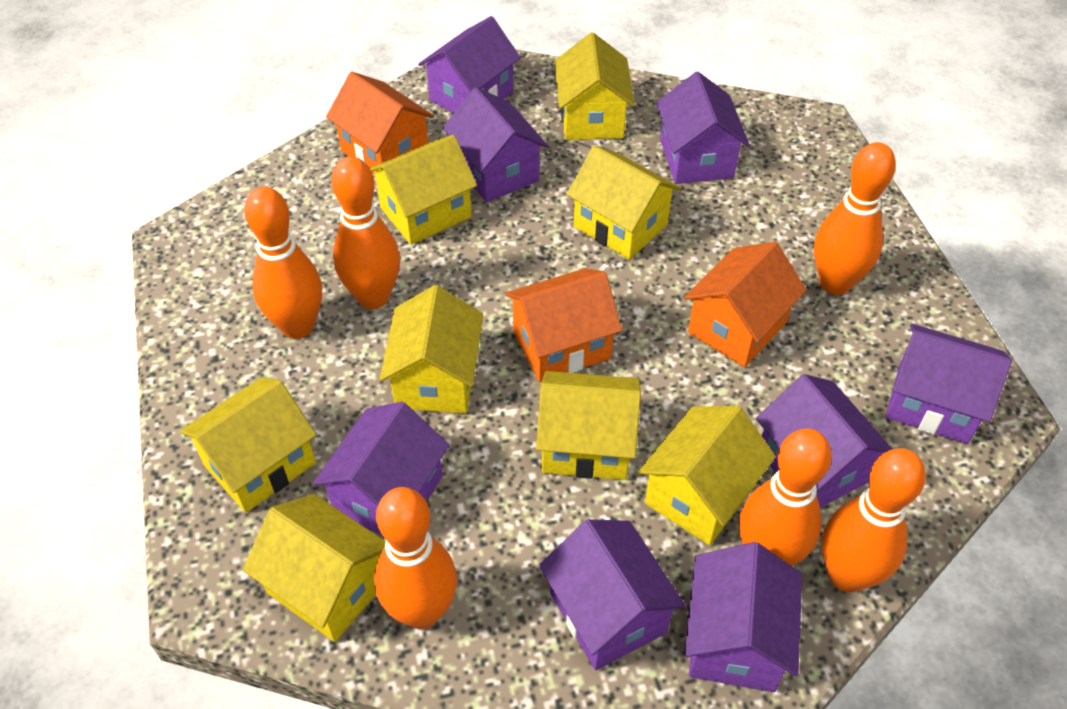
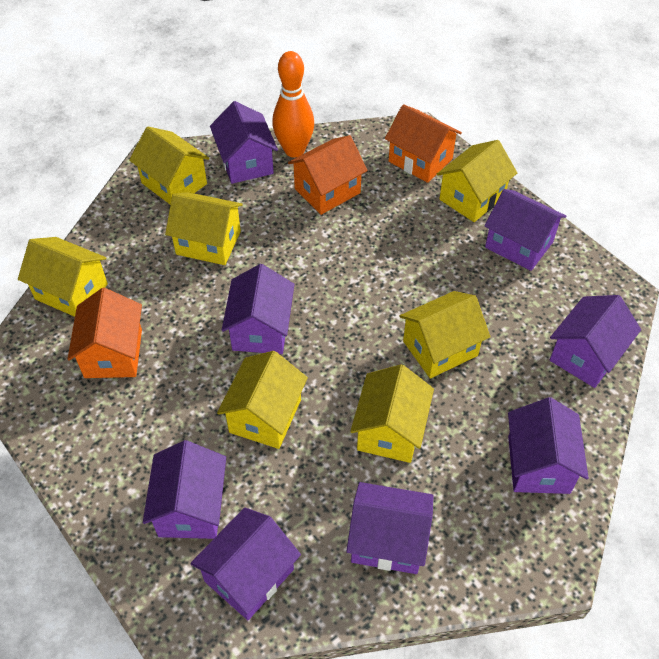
orange bowling pin: 6 -> 1
yellow house: 8 -> 7

